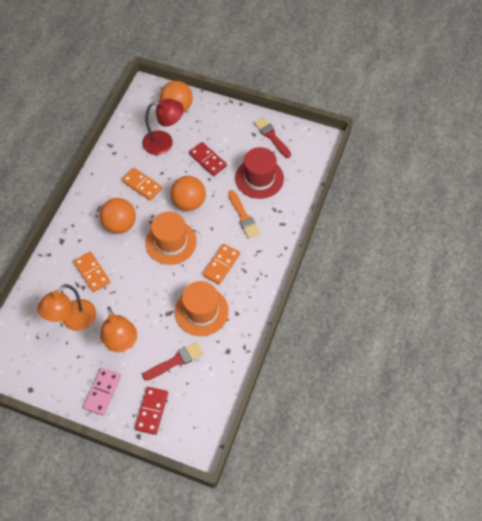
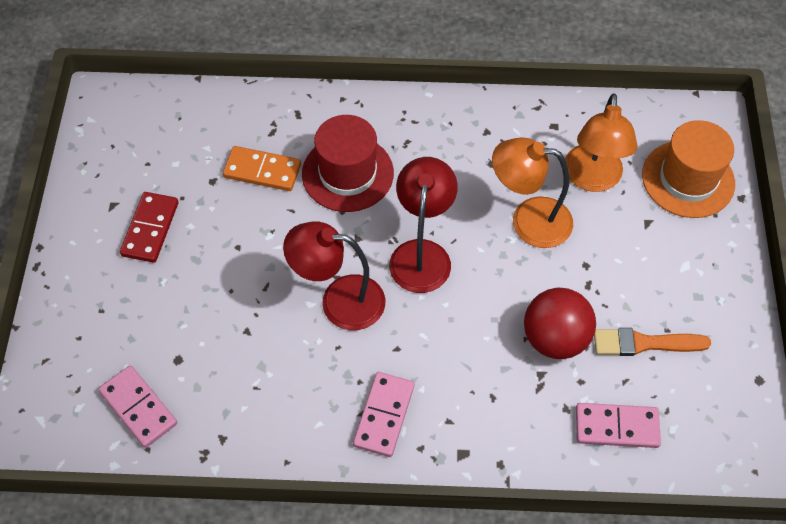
orange ball: 3 -> 0
orange domino: 3 -> 1
orange hat: 2 -> 1
pink domino: 1 -> 3
red ball: 0 -> 1
red brush: 2 -> 0
red domino: 2 -> 1
red lamp: 1 -> 2

